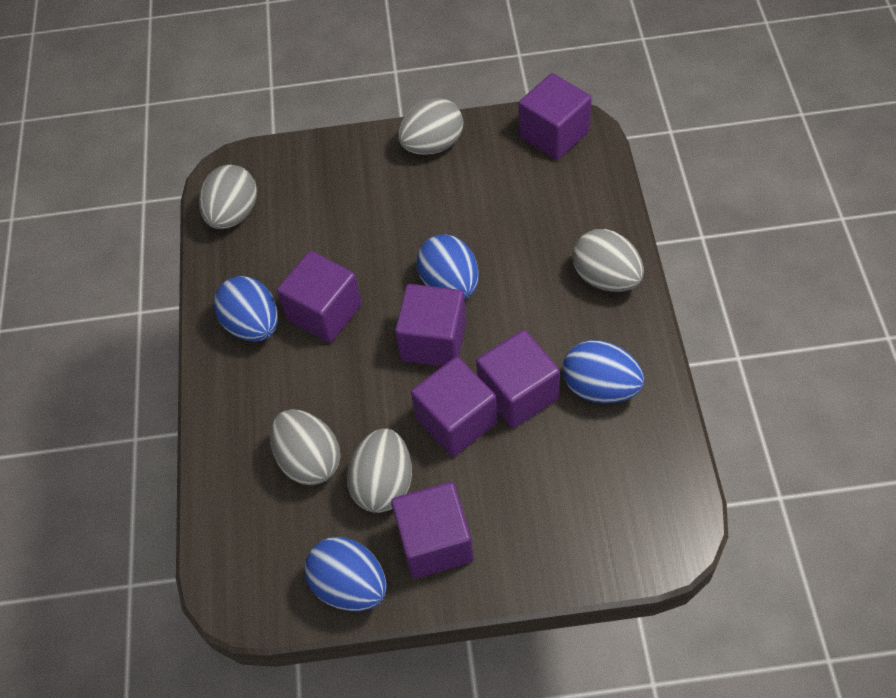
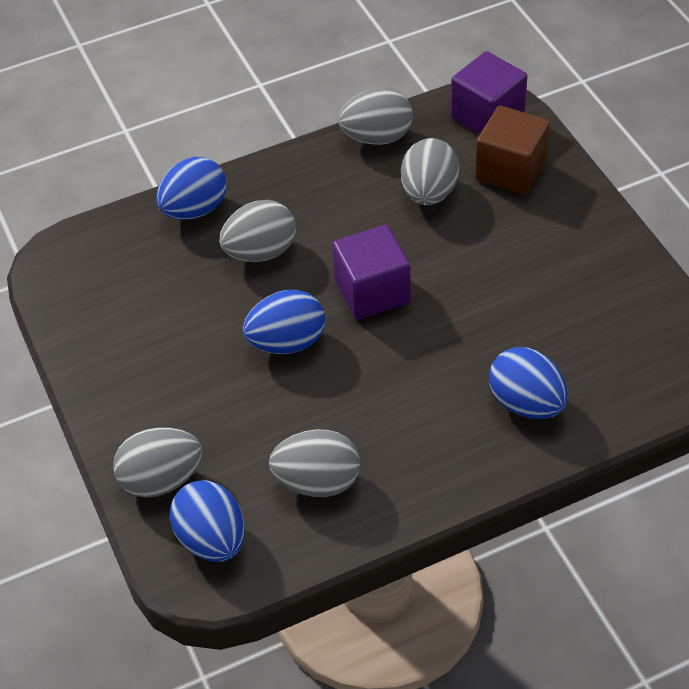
brown cube: 0 -> 1
purple cube: 6 -> 2

